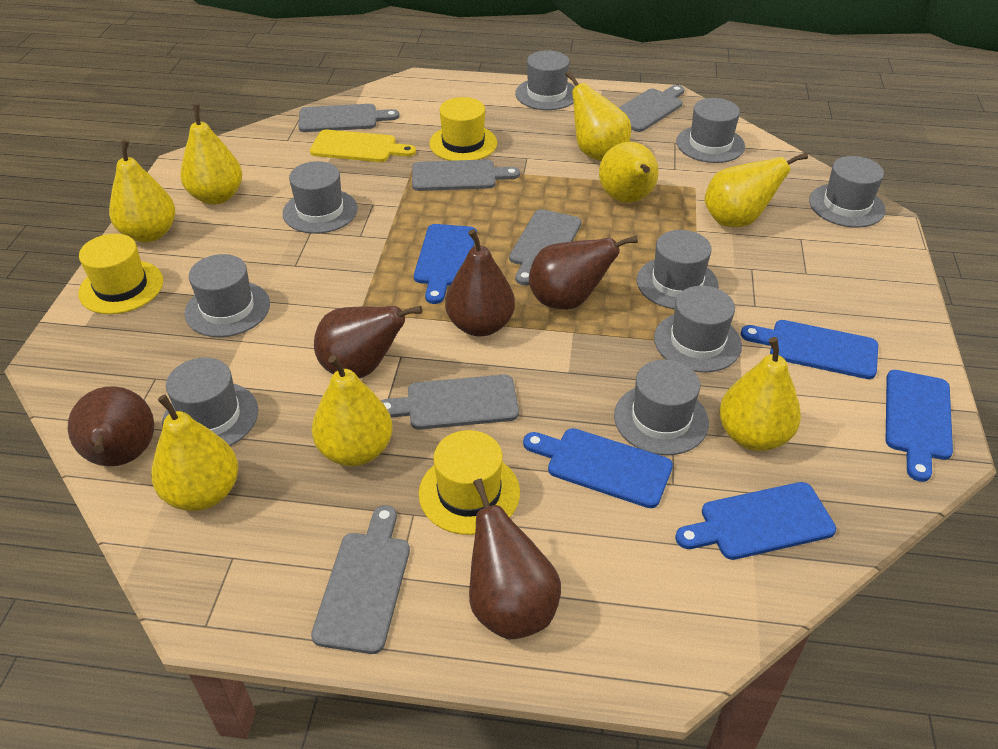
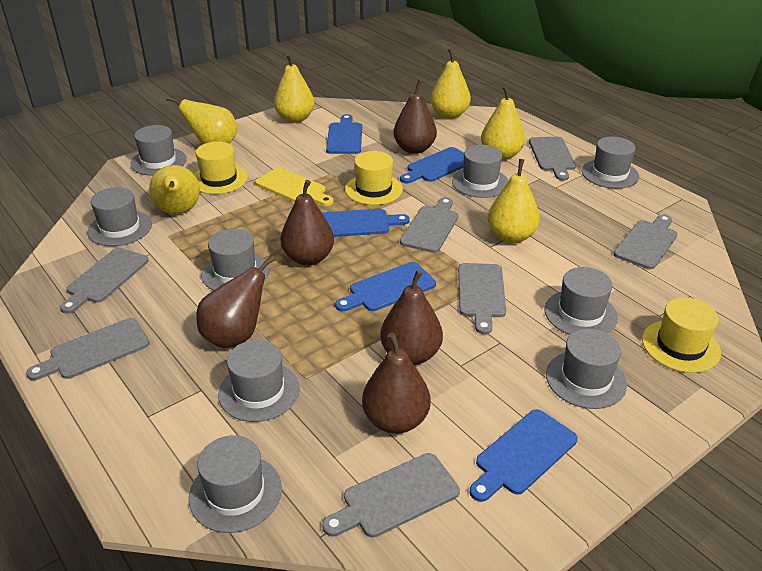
grey cutting board: 6 -> 7
yellow pear: 8 -> 6

